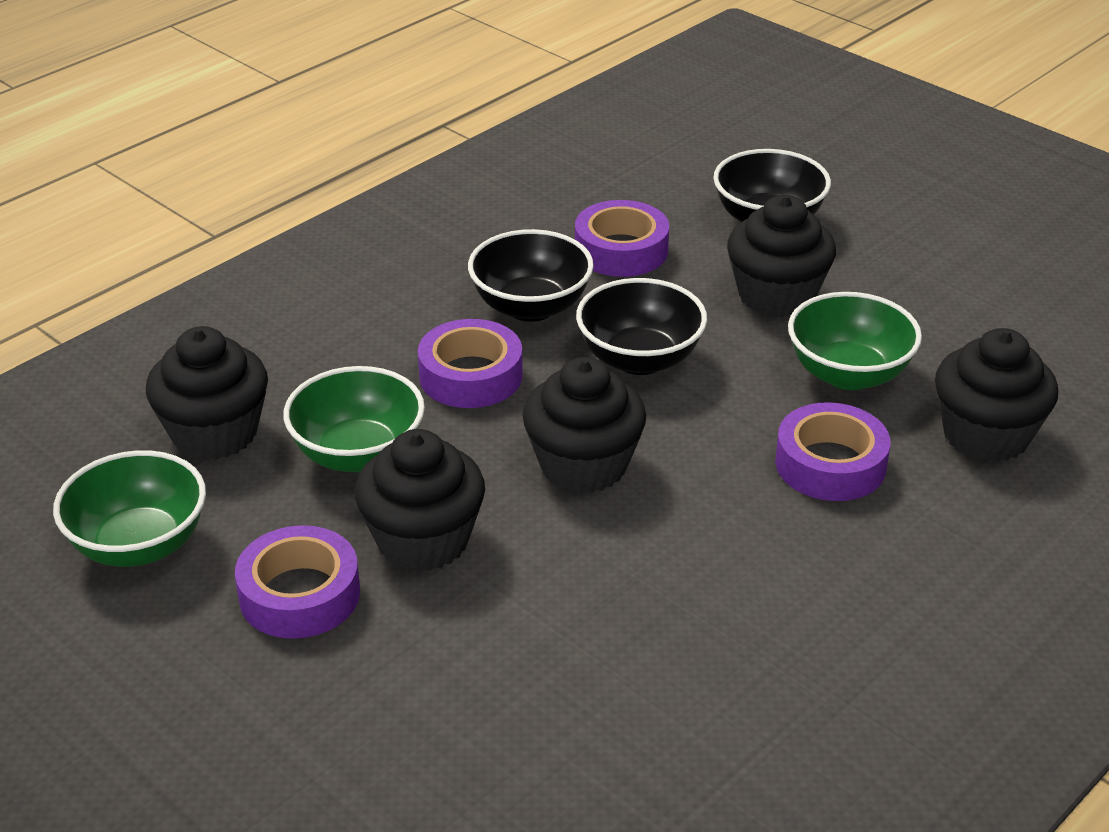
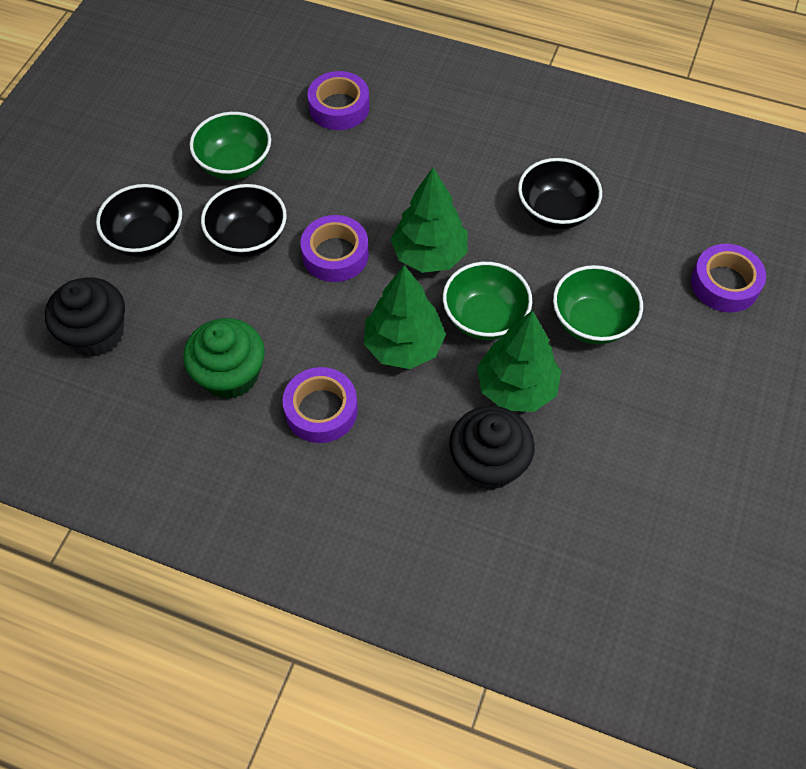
black cupcake: 5 -> 2
green cupcake: 0 -> 1
green tree: 0 -> 3

